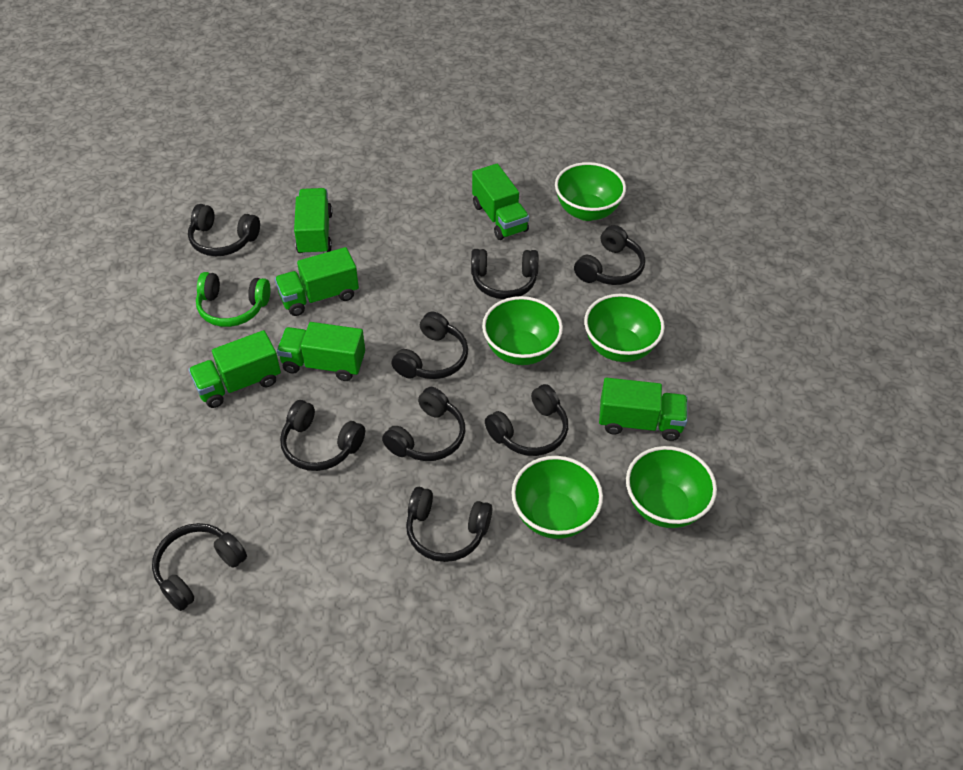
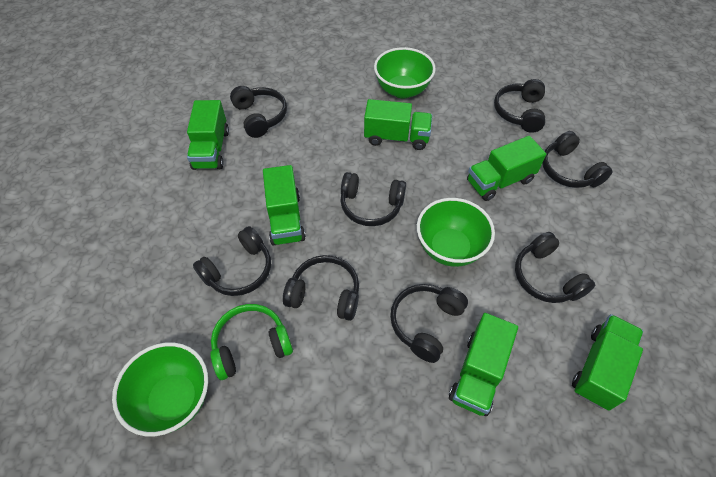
black headphones: 9 -> 8
green bowl: 5 -> 3

